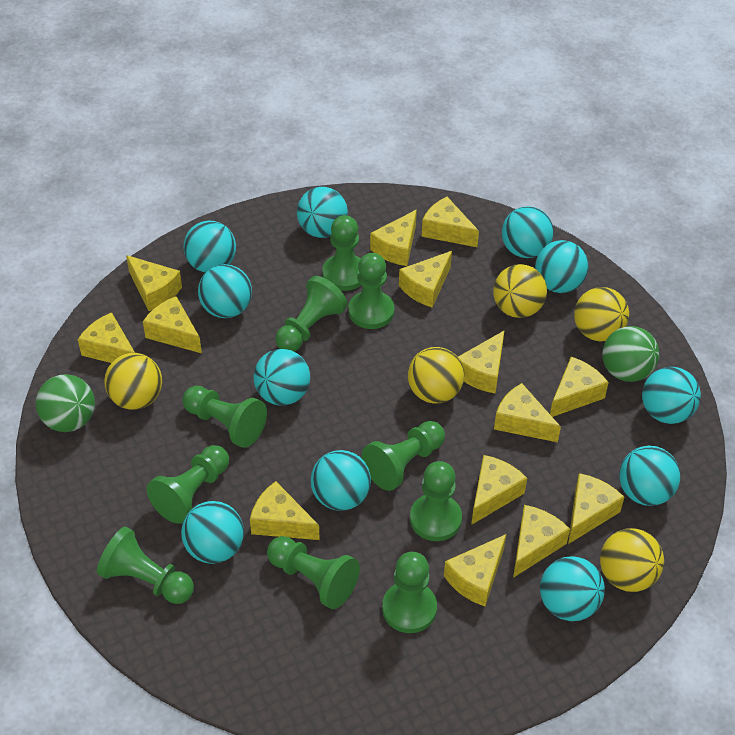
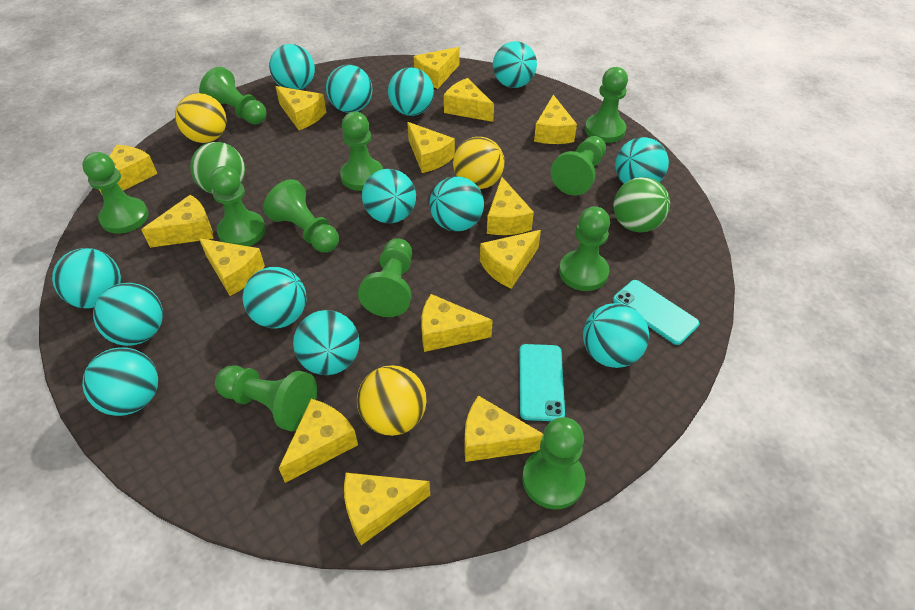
green pawn: 10 -> 11
turquoise ball: 11 -> 13
turquoise phone: 0 -> 2
yellow ball: 5 -> 3

